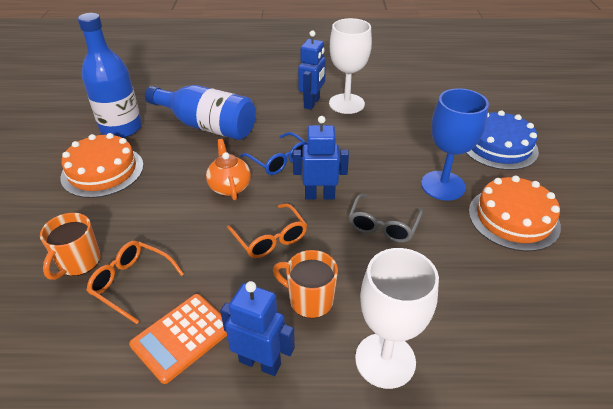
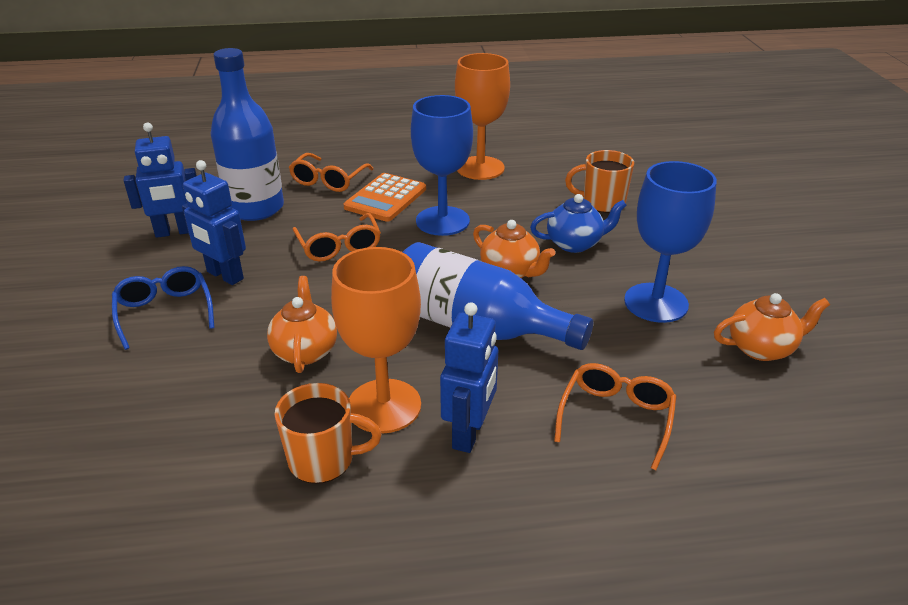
blue cake: 1 -> 0
blue goblet: 1 -> 2
blue teapot: 0 -> 1
grey glasses: 1 -> 0
orange cake: 2 -> 0
orange glasses: 2 -> 3
orange goblet: 0 -> 2
orange teapot: 1 -> 3
white goblet: 2 -> 0

